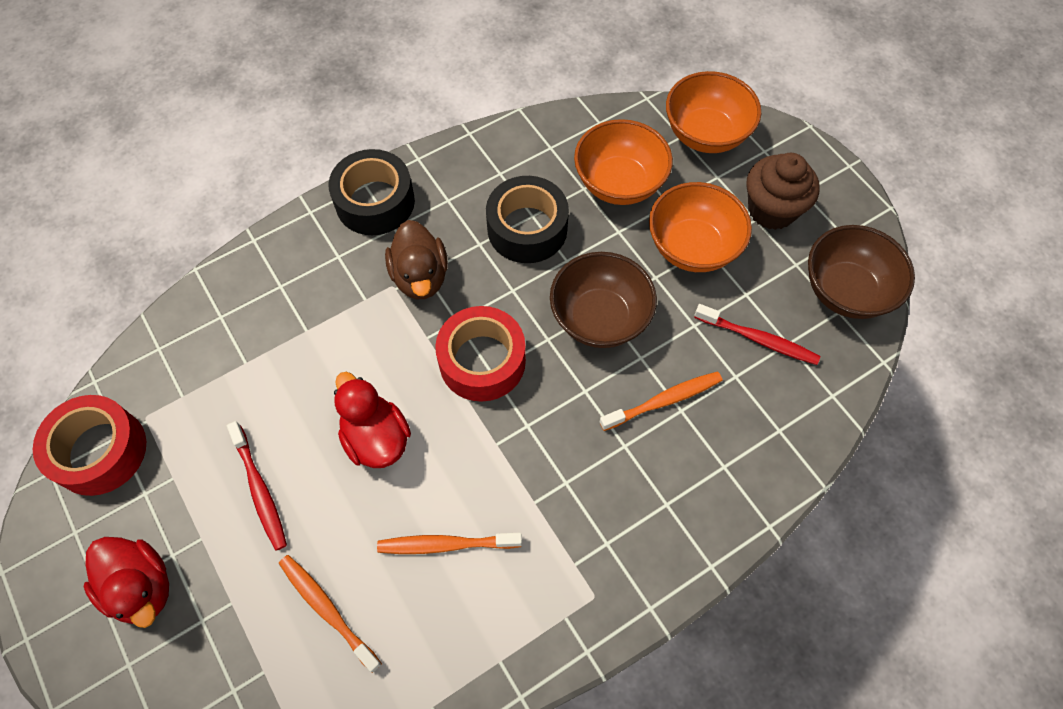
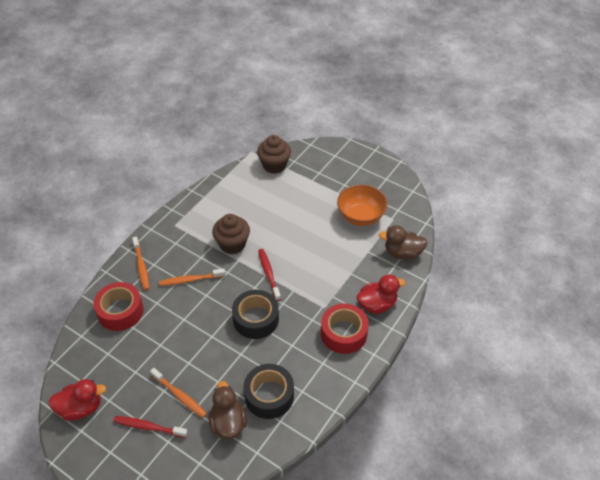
brown bowl: 2 -> 0
brown cupcake: 1 -> 2
brown duck: 1 -> 2
orange bowl: 3 -> 1

